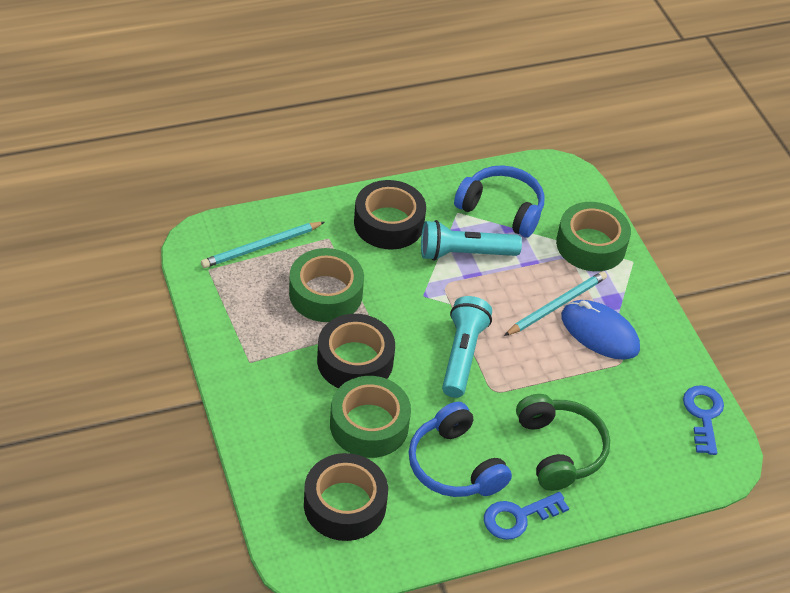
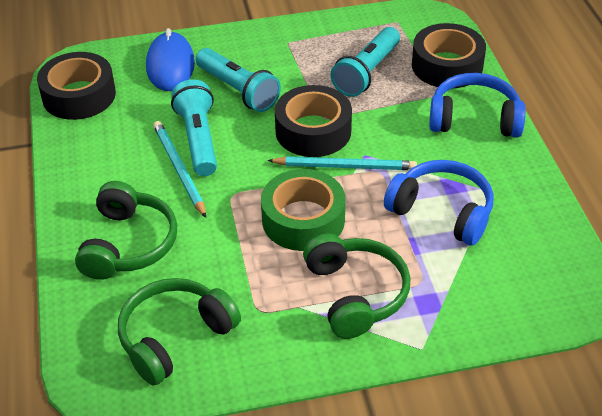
blue key: 2 -> 0
green headphones: 1 -> 3
green tape: 3 -> 1
turquoise flashlight: 2 -> 3

